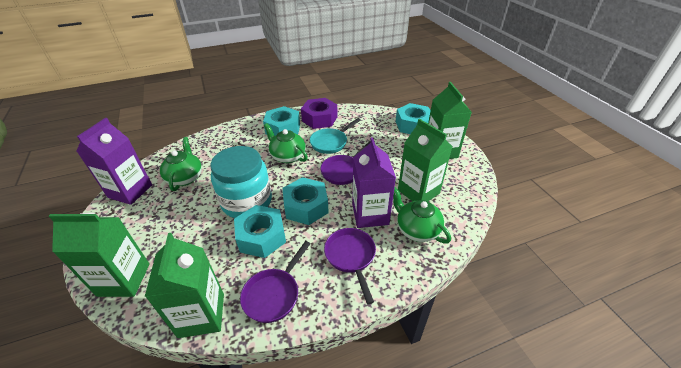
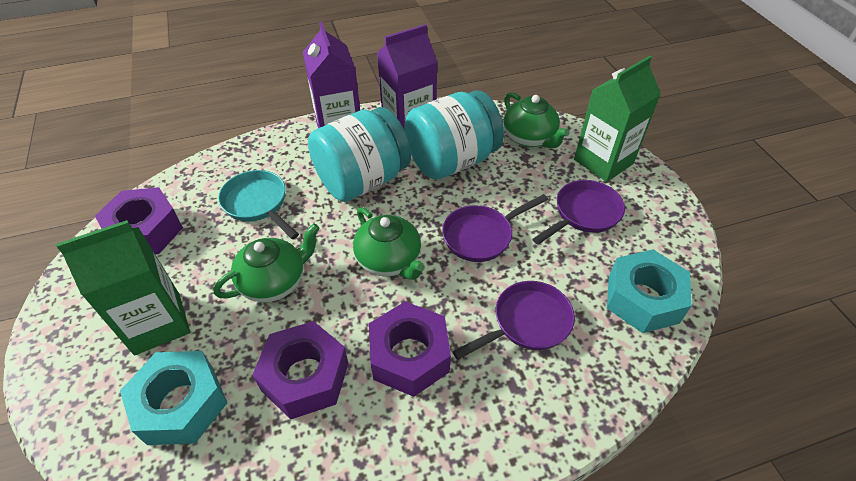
green carton: 4 -> 2
purple nut: 1 -> 3
turquoise jar: 1 -> 2
turquoise nut: 4 -> 2

